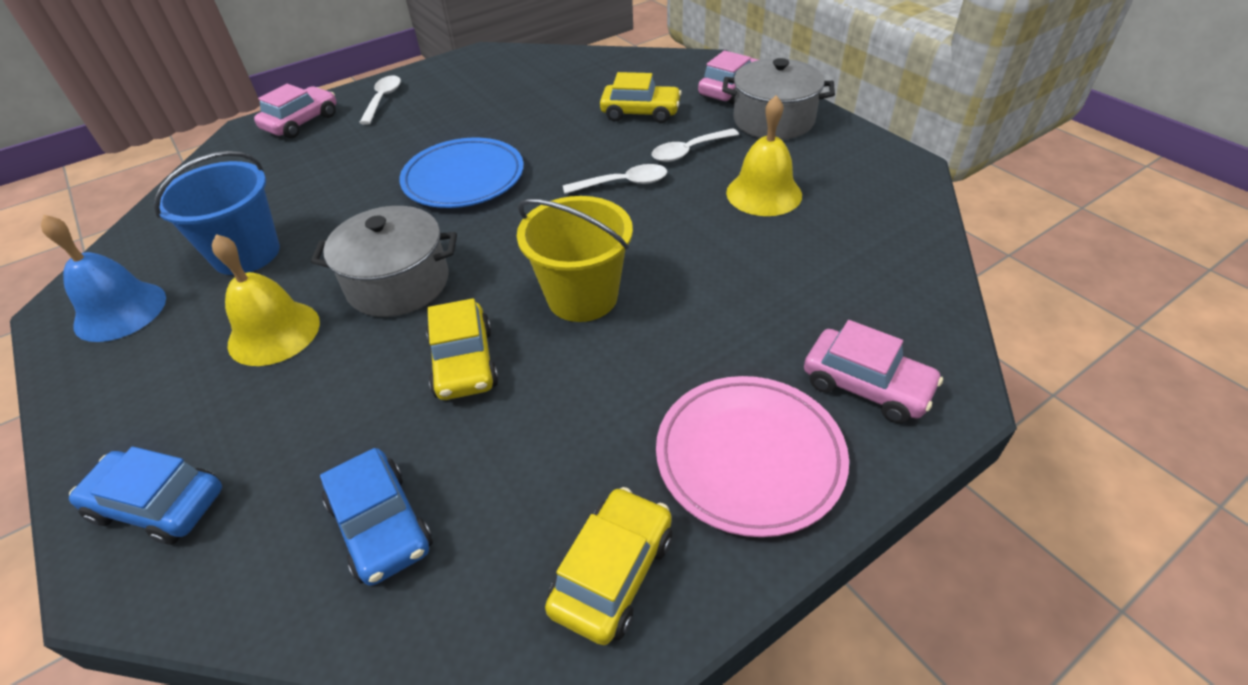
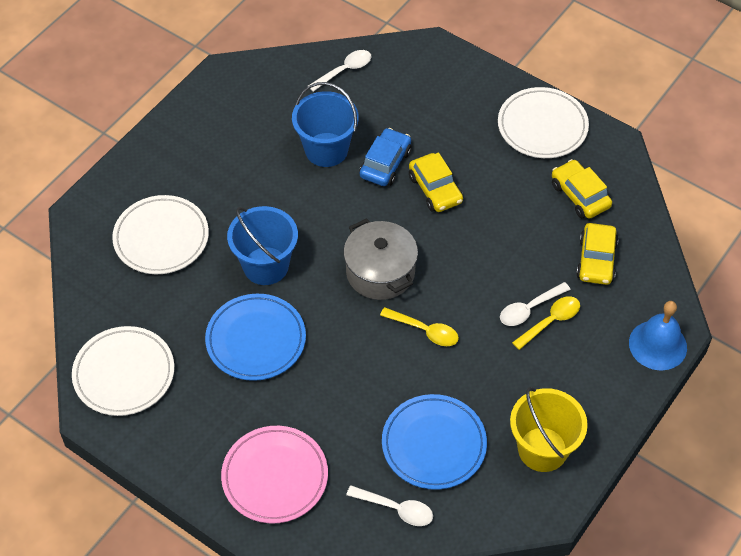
blue bucket: 1 -> 2
blue car: 2 -> 1
blue plate: 1 -> 2
grey pot: 2 -> 1
pink car: 3 -> 0
white plate: 0 -> 3
yellow bell: 2 -> 0
yellow spoon: 0 -> 2

